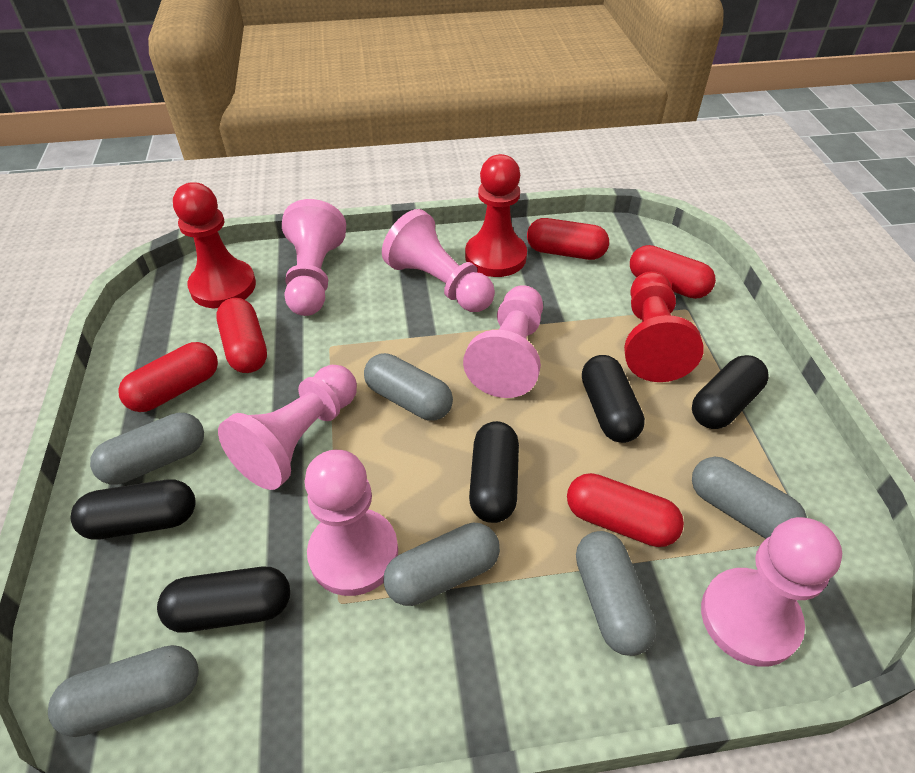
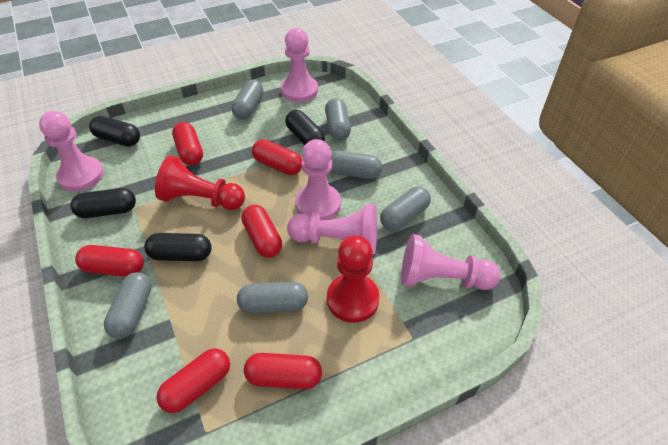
black capsule: 5 -> 4
pink pawn: 6 -> 5
red capsule: 5 -> 6
red pawn: 3 -> 2

